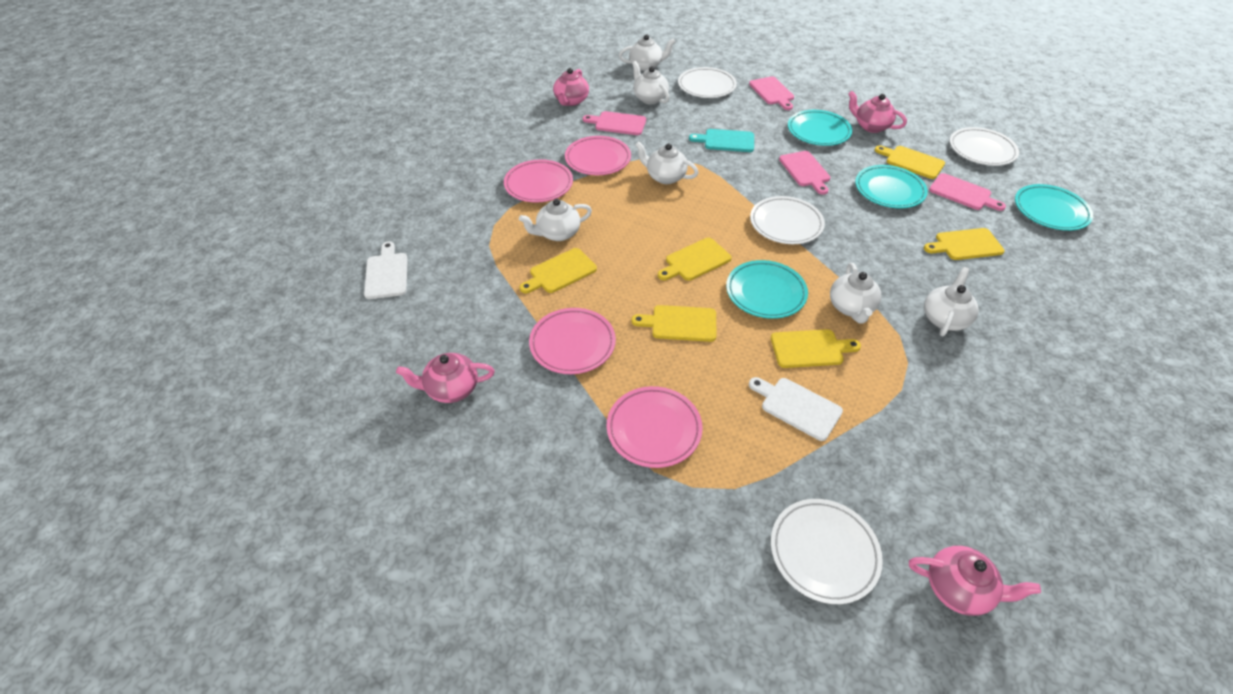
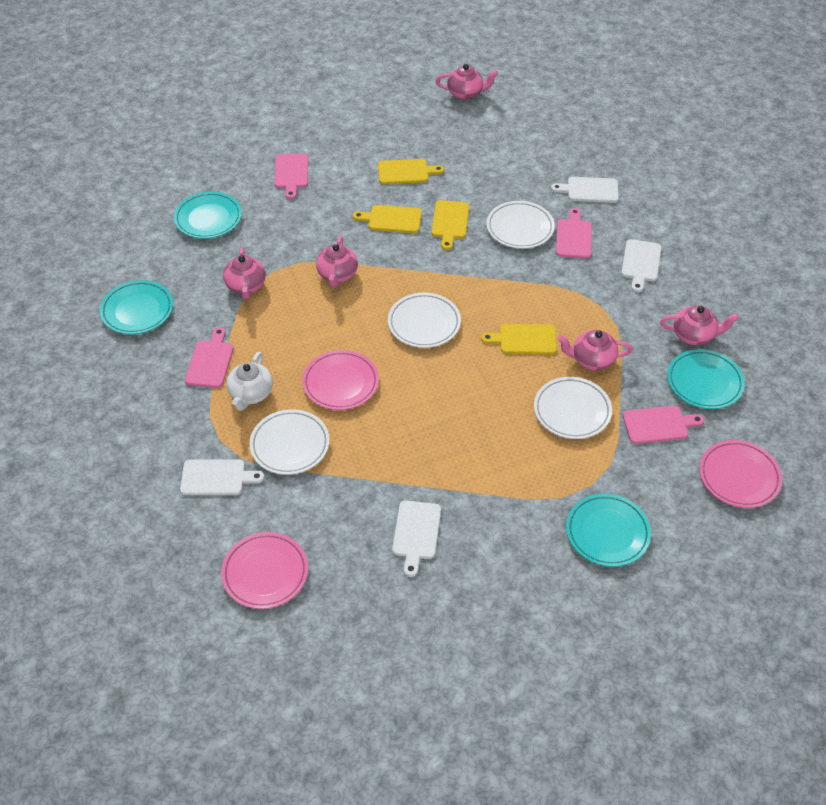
pink plate: 4 -> 3
pink teapot: 4 -> 5
turquoise cutting board: 1 -> 0
white cutting board: 2 -> 4
white teapot: 6 -> 1
yellow cutting board: 6 -> 4

